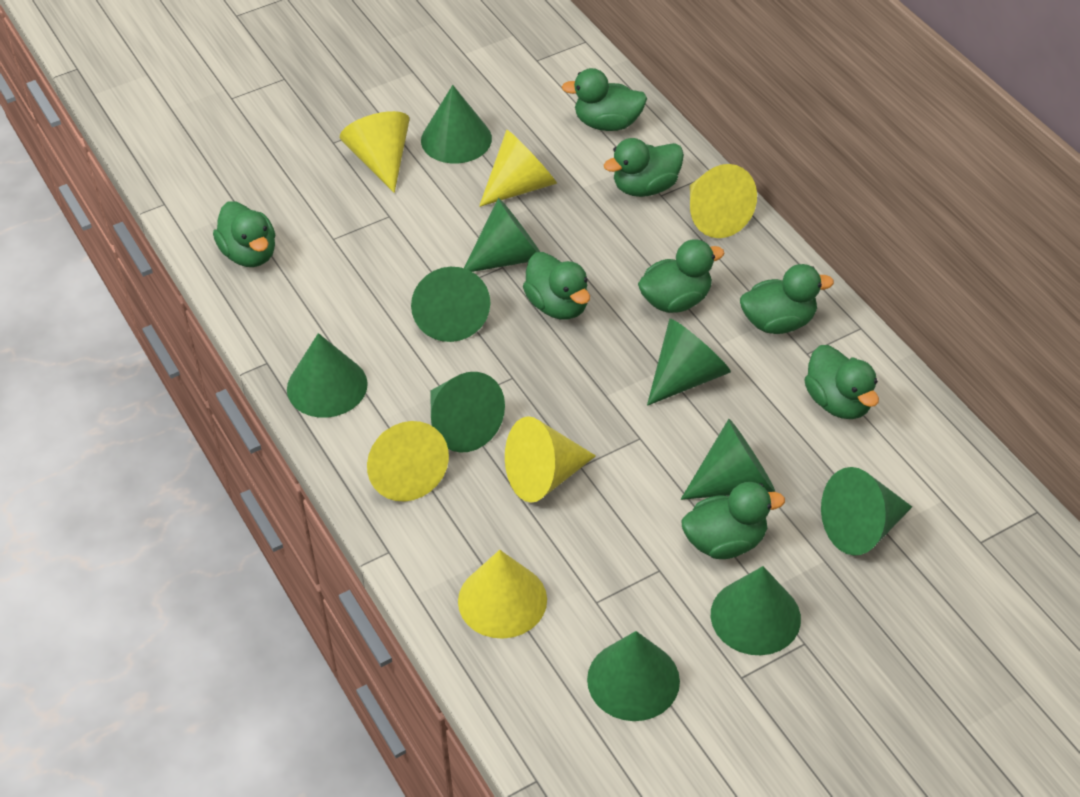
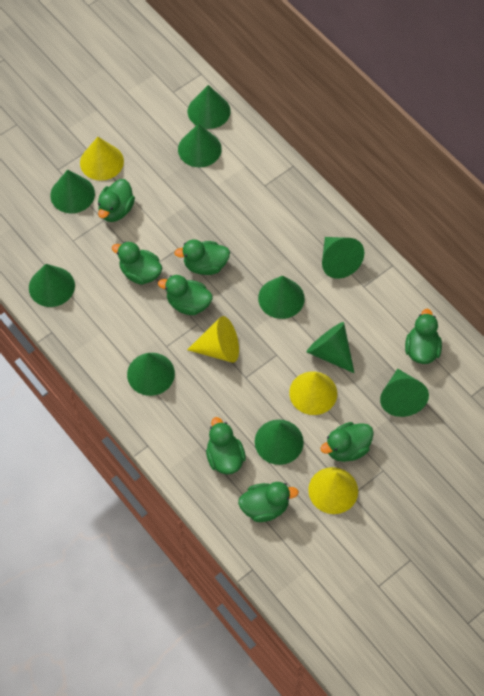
yellow cone: 6 -> 4

